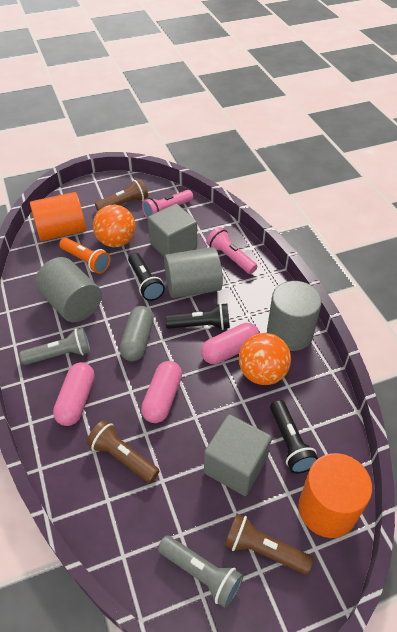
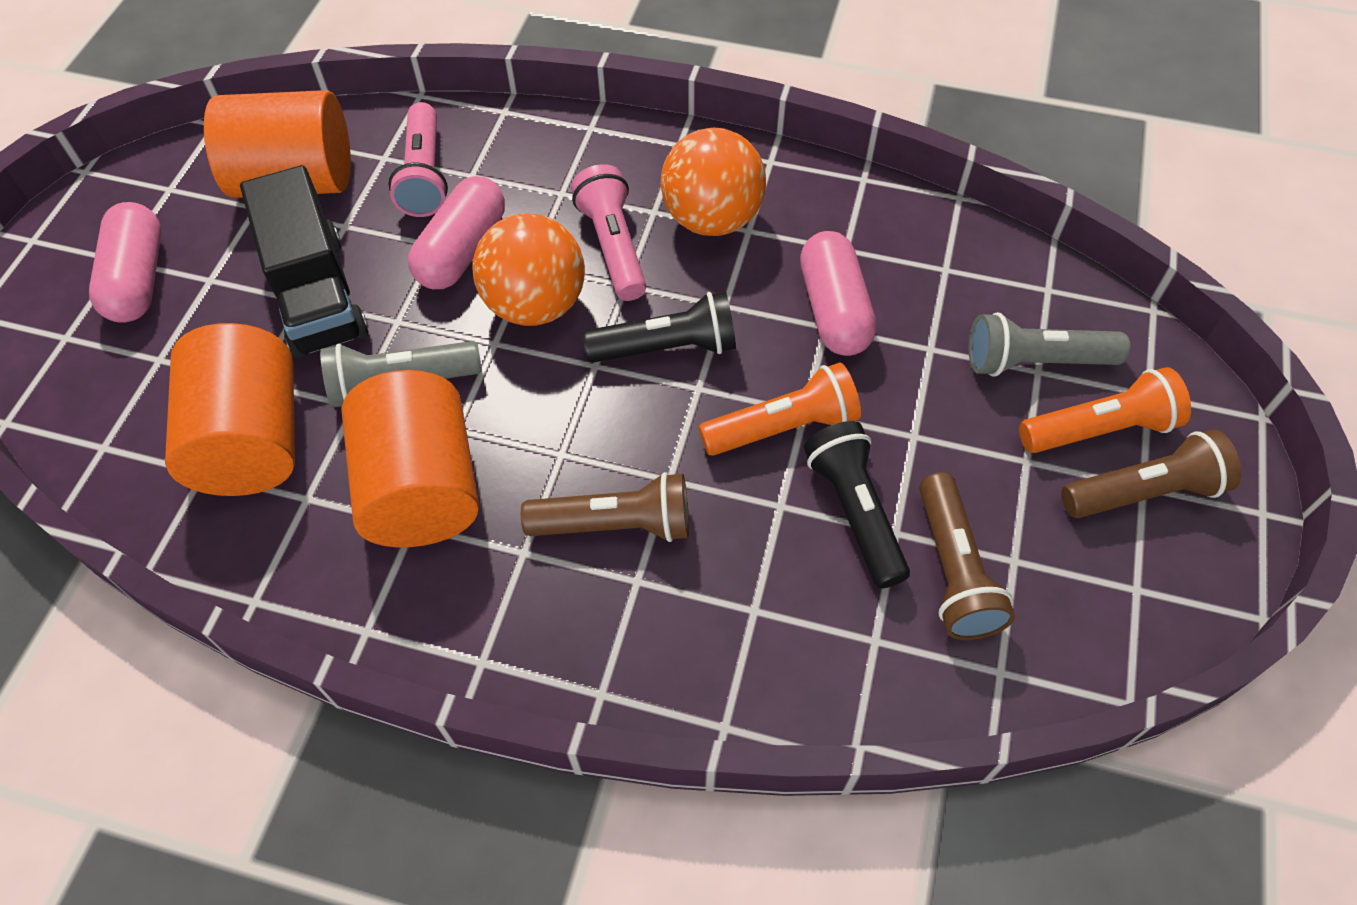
black flashlight: 3 -> 2
black truck: 0 -> 1
grey capsule: 1 -> 0
grey cube: 2 -> 0
grey cylinder: 3 -> 0
orange cylinder: 2 -> 3
orange flashlight: 1 -> 2

